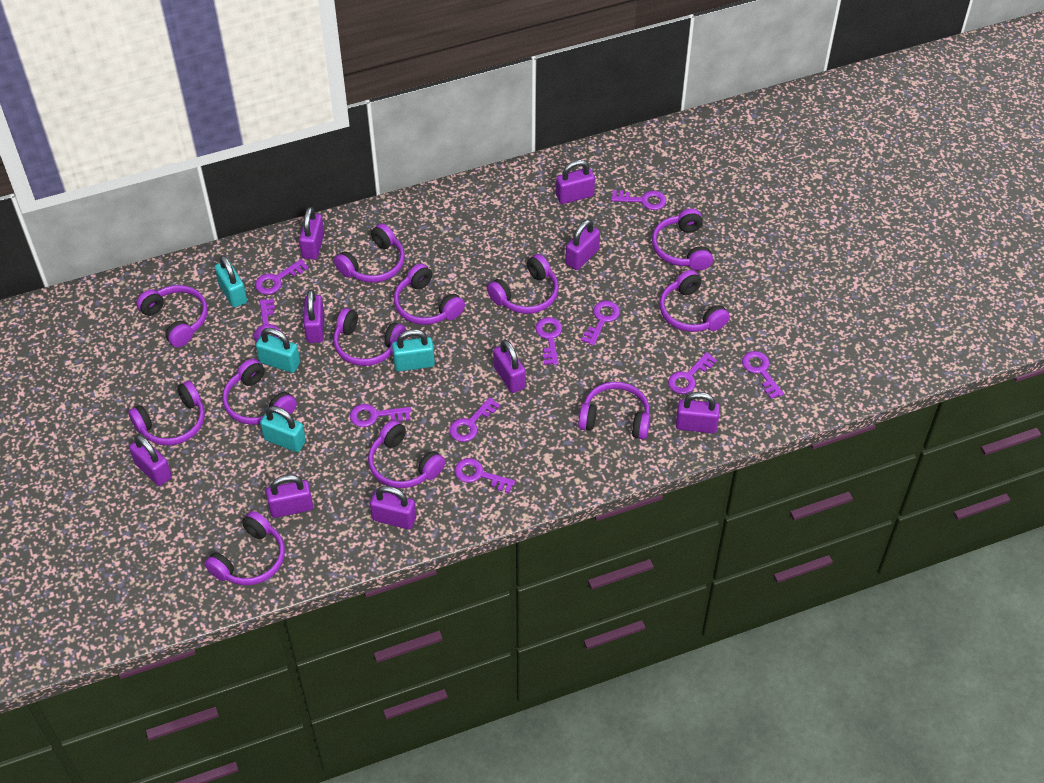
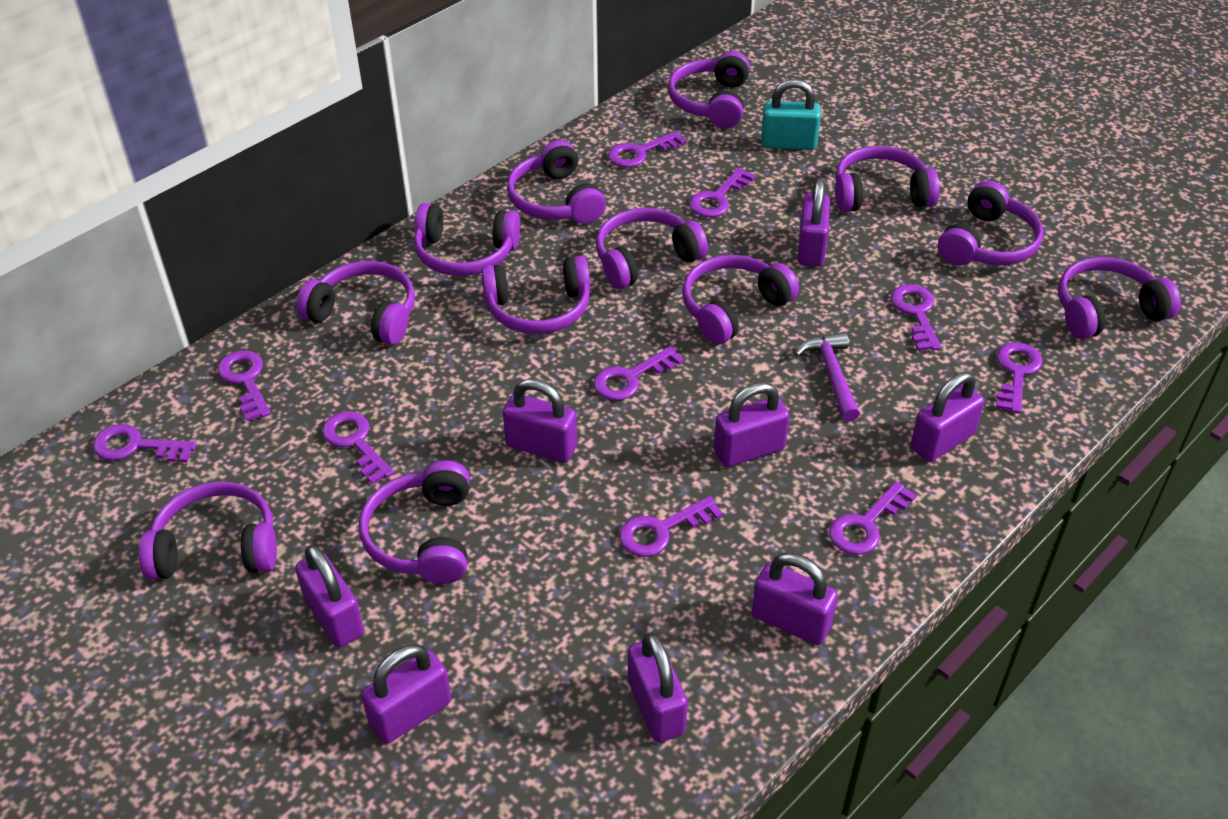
purple hammer: 0 -> 1
purple padlock: 9 -> 8
turquoise padlock: 4 -> 1

